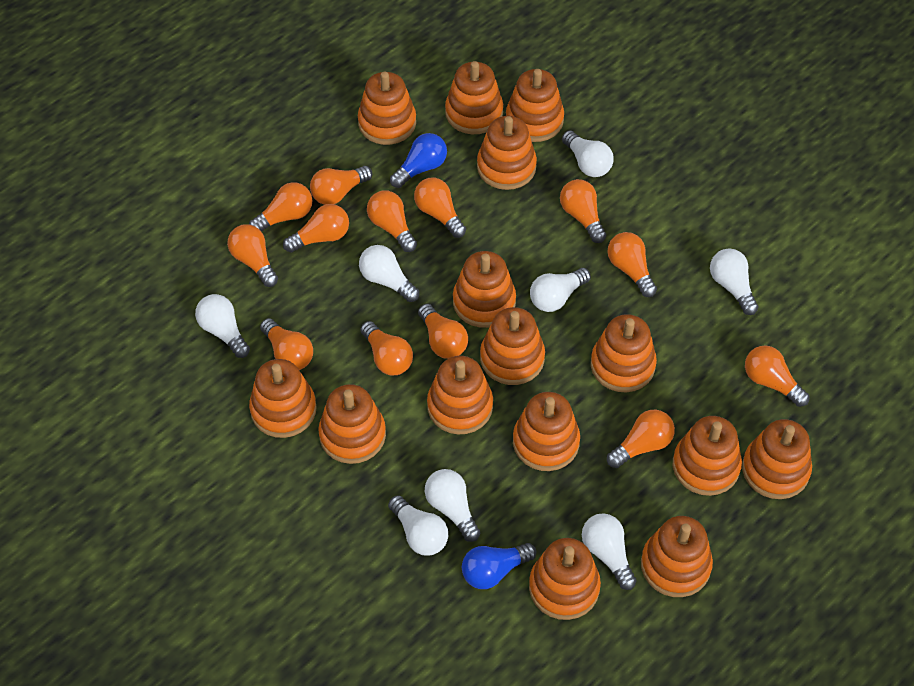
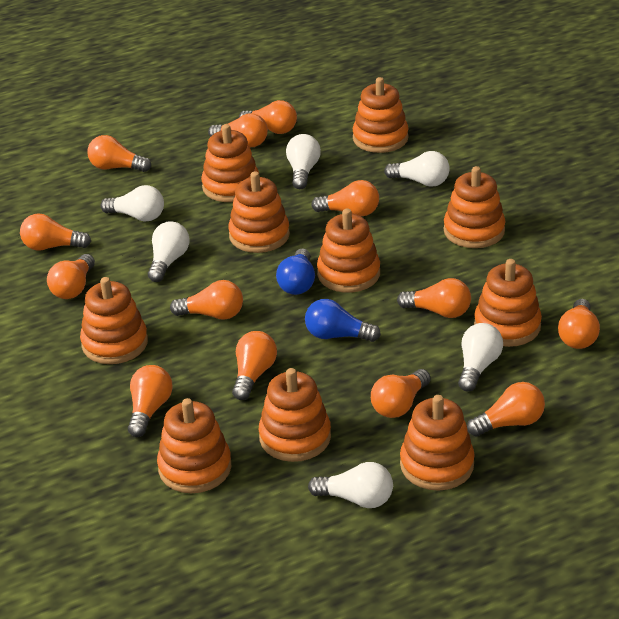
orange stacking toy: 15 -> 10
white light bulb: 8 -> 6

